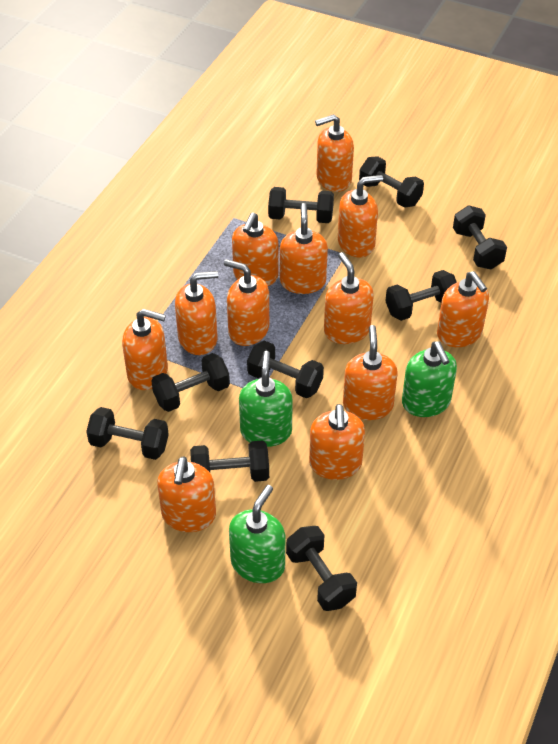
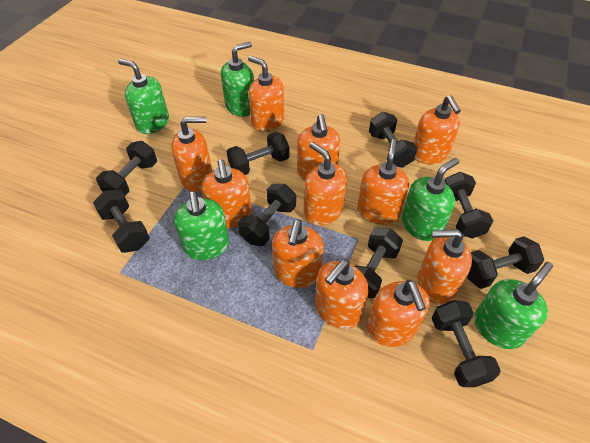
green soap dispenser: 3 -> 5
orange soap dispenser: 12 -> 11

